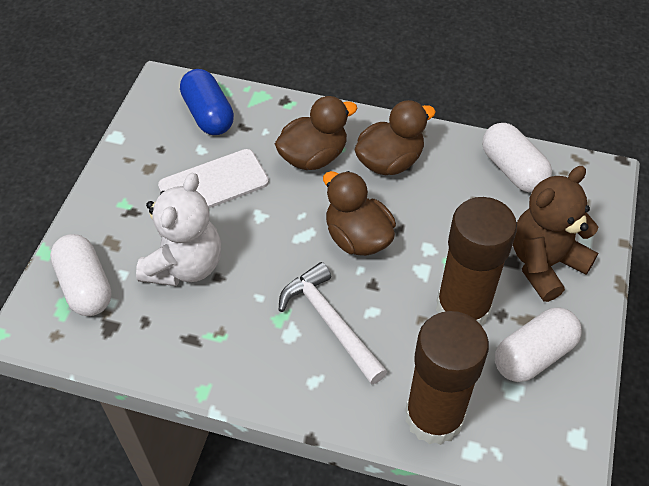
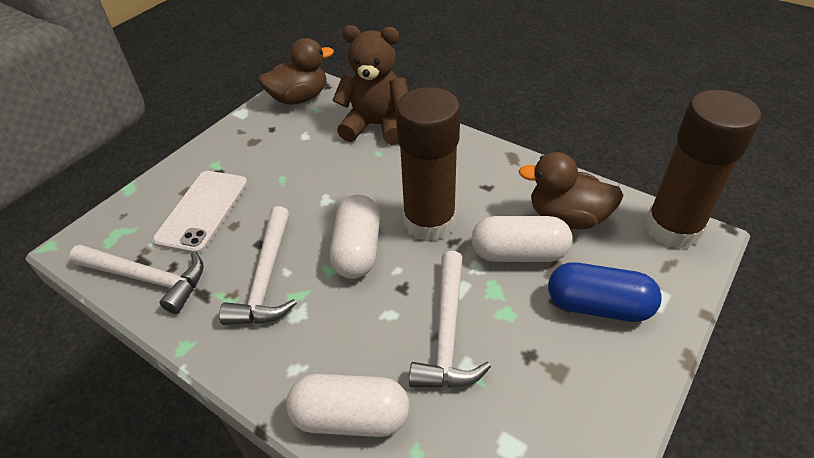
brown duck: 3 -> 2
white hammer: 1 -> 3
white teddy bear: 1 -> 0

